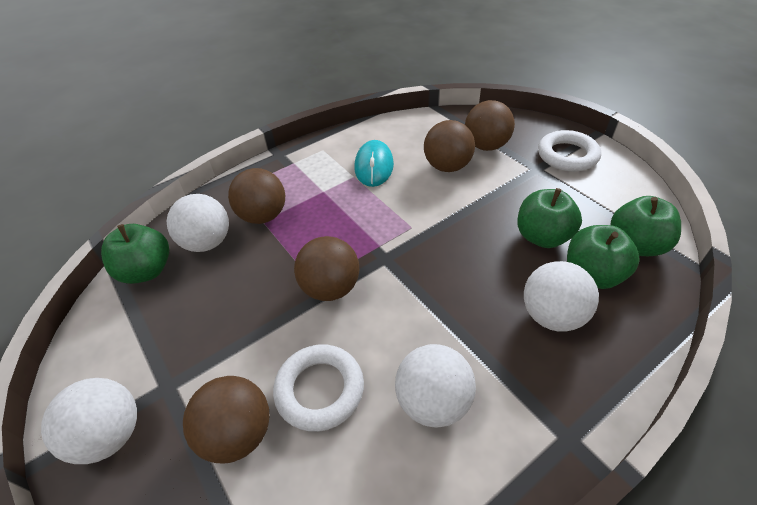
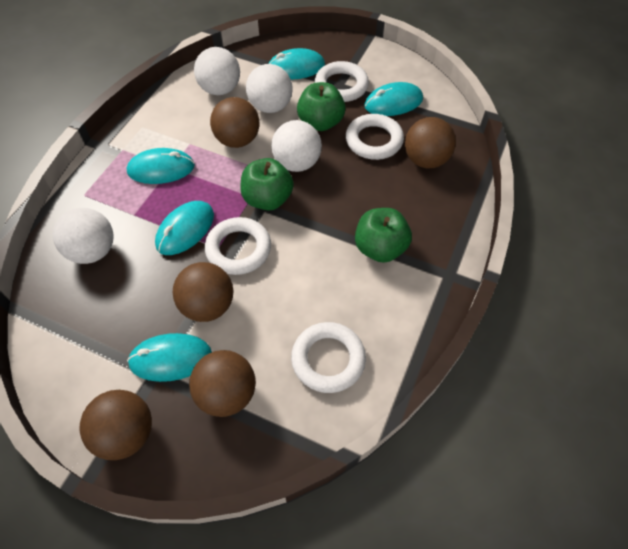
green apple: 4 -> 3
turquoise mouse: 1 -> 5
white ring: 2 -> 4

